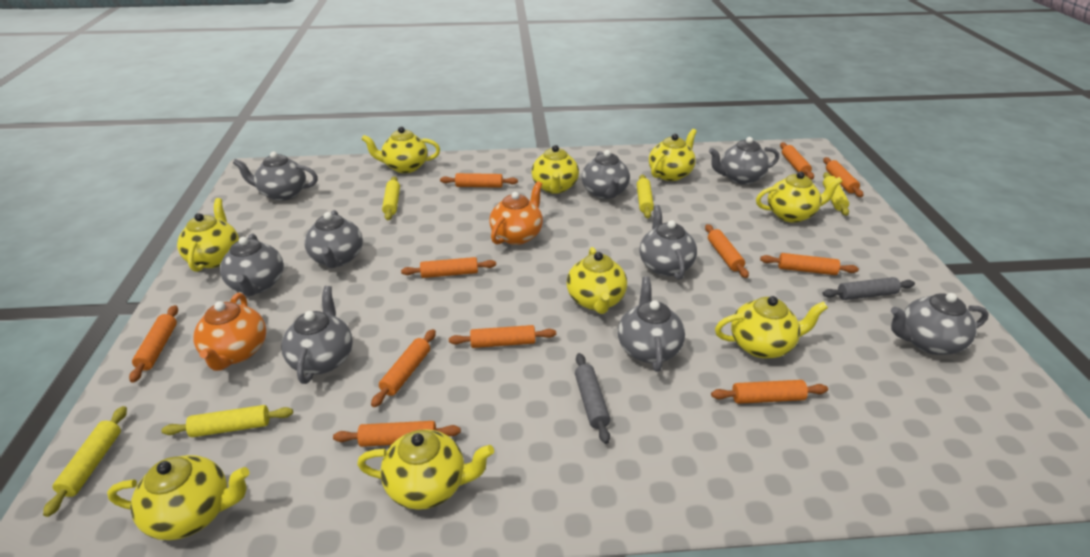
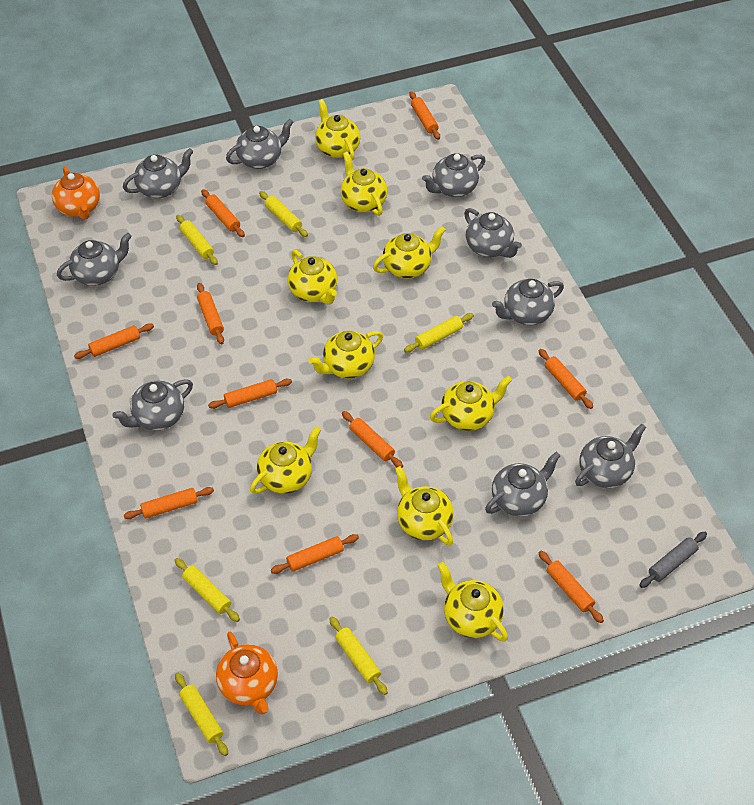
grey rolling pin: 2 -> 1
orange rolling pin: 11 -> 10
yellow rolling pin: 5 -> 6

